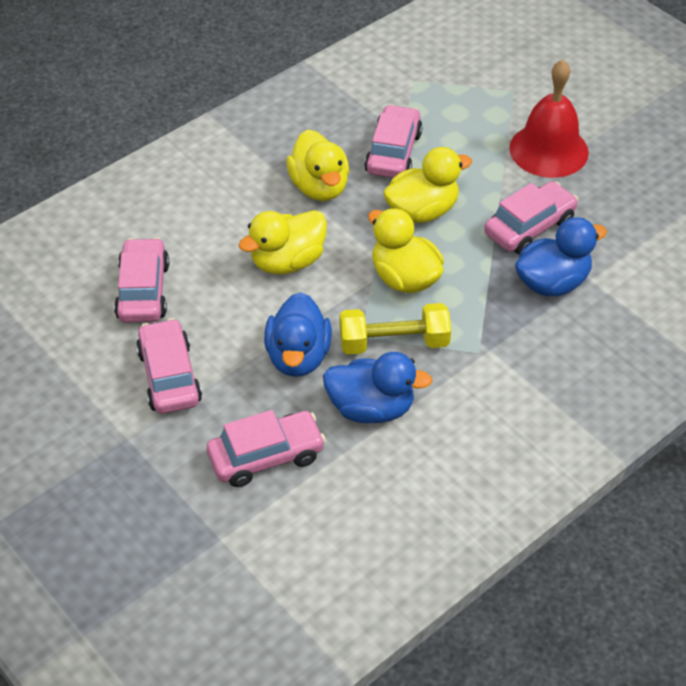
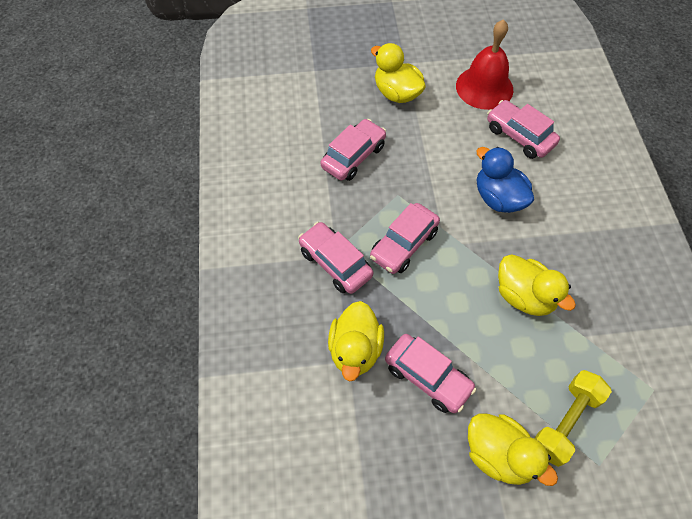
blue duck: 3 -> 1

